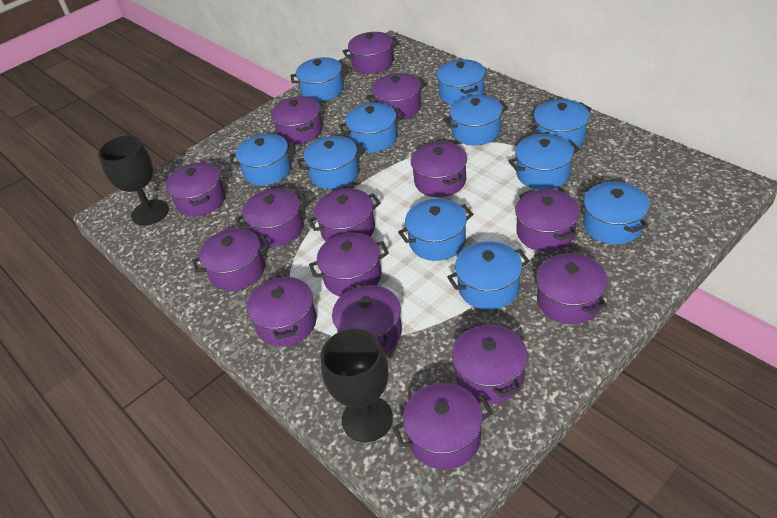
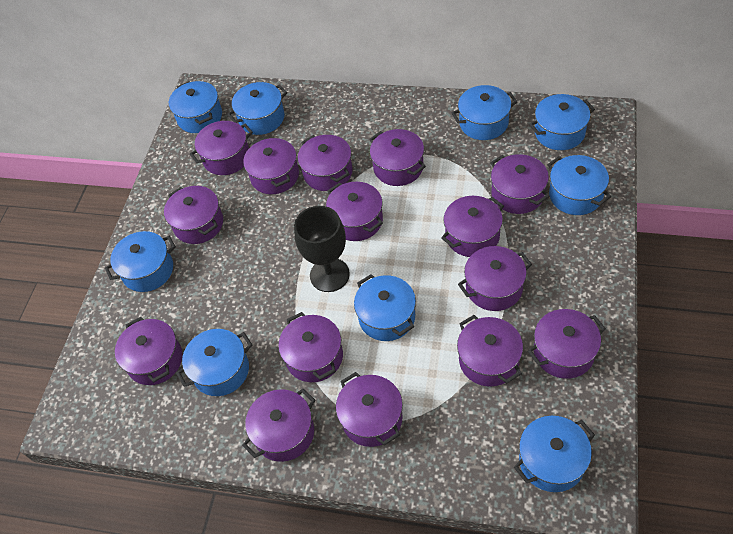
black goblet: 2 -> 1
blue pot: 11 -> 9

